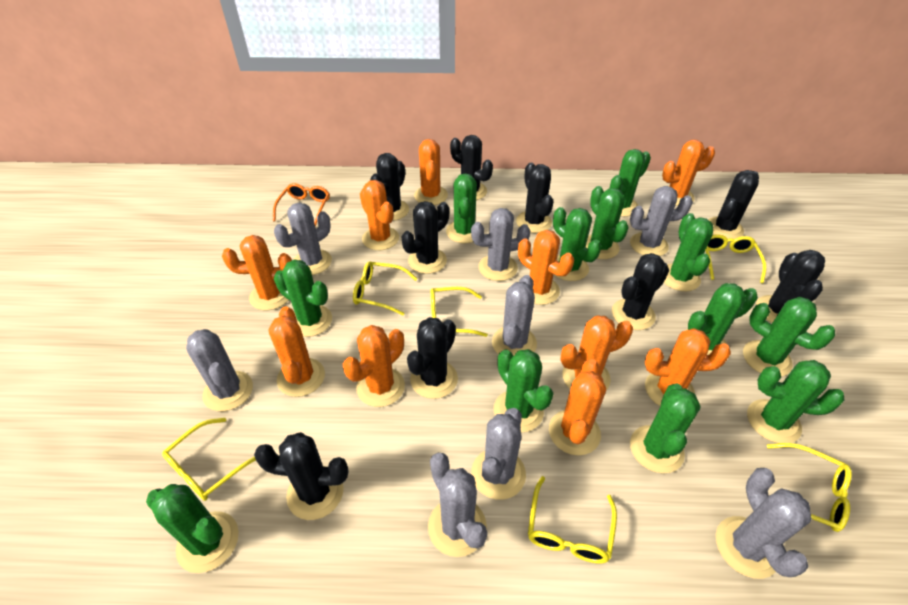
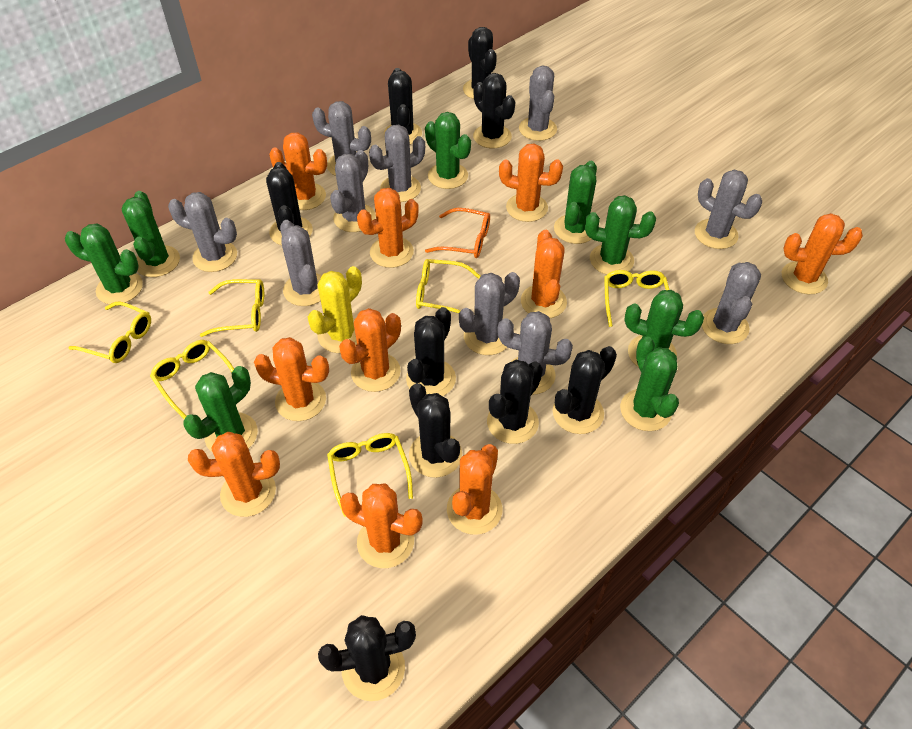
green cactus: 12 -> 8
grey cactus: 8 -> 10
yellow cactus: 0 -> 1

